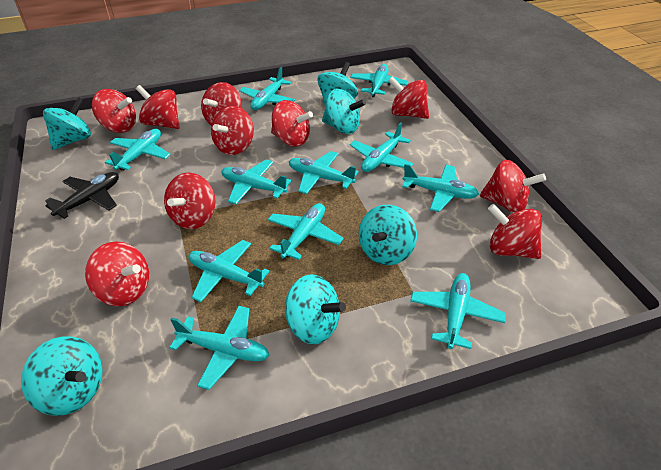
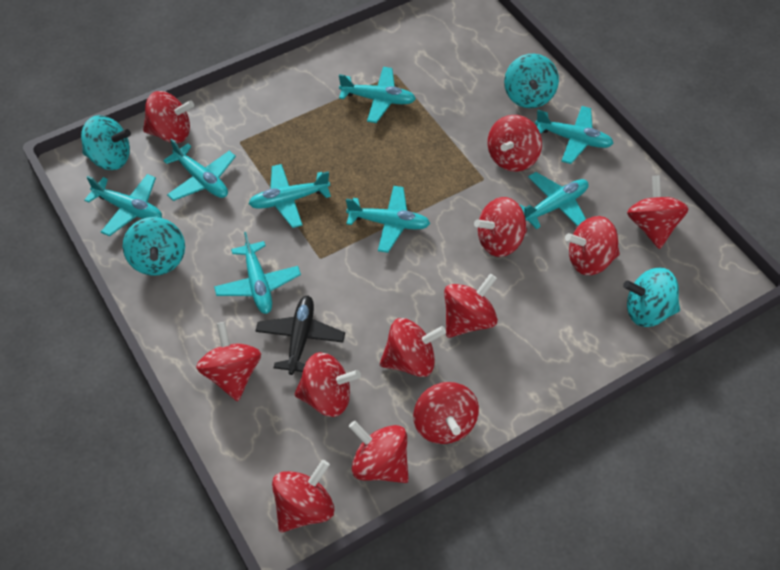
red spinning top: 10 -> 12
turquoise plane: 11 -> 8
turquoise spinning top: 6 -> 4

